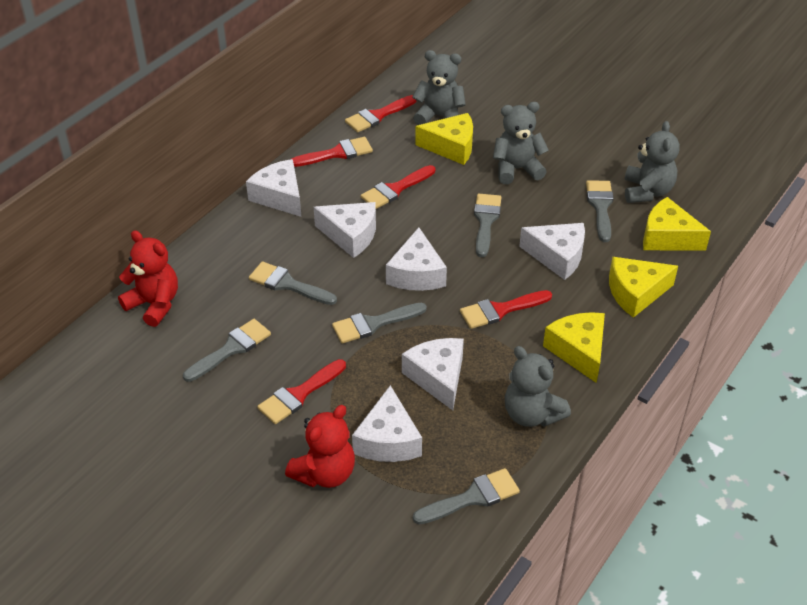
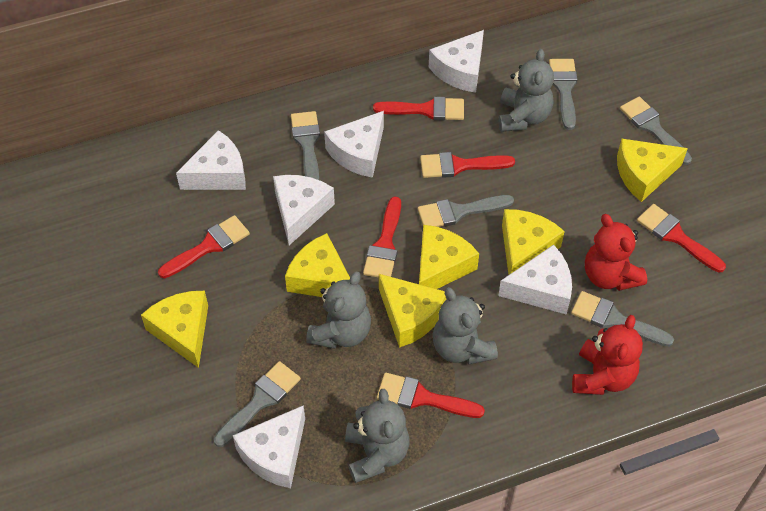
red brush: 5 -> 6
yellow cheese: 4 -> 6

